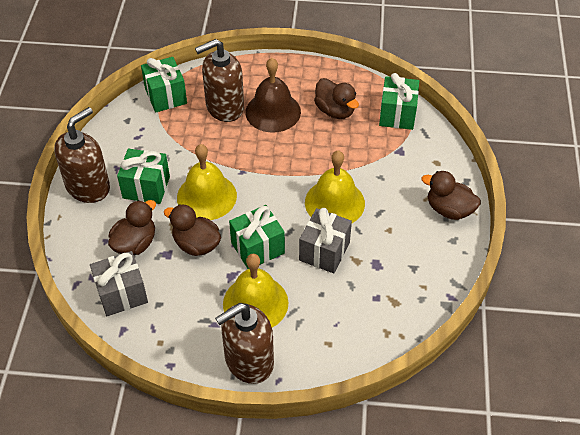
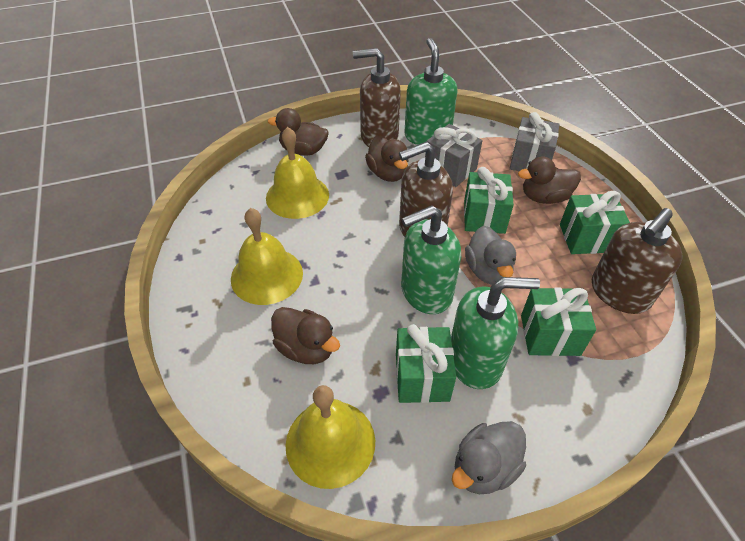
brown bell: 1 -> 0
green soap dispenser: 0 -> 3
grey duck: 0 -> 2

